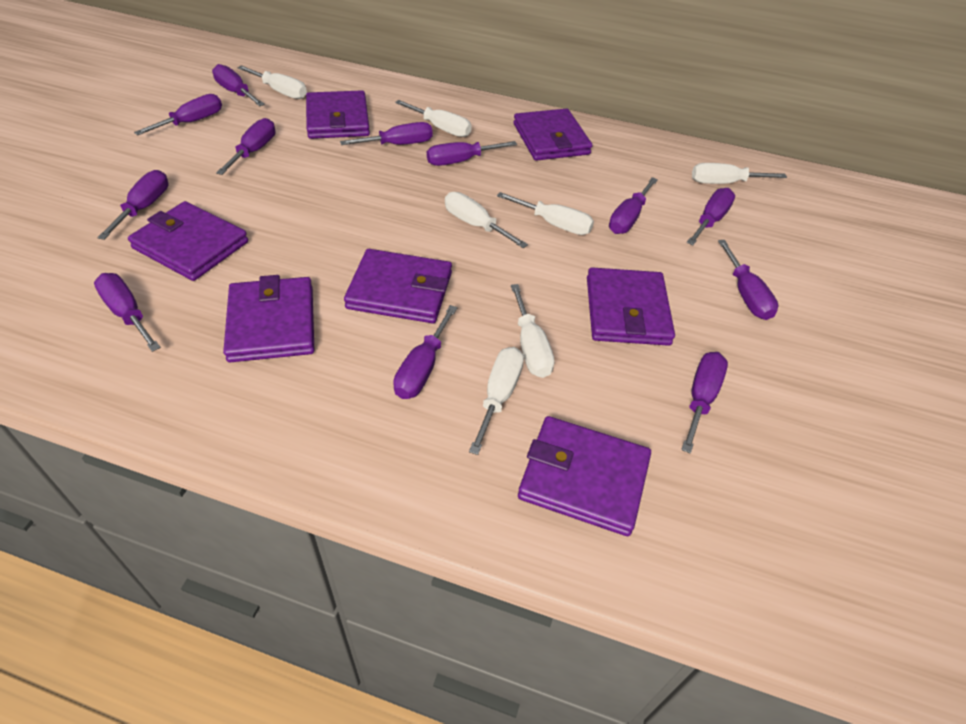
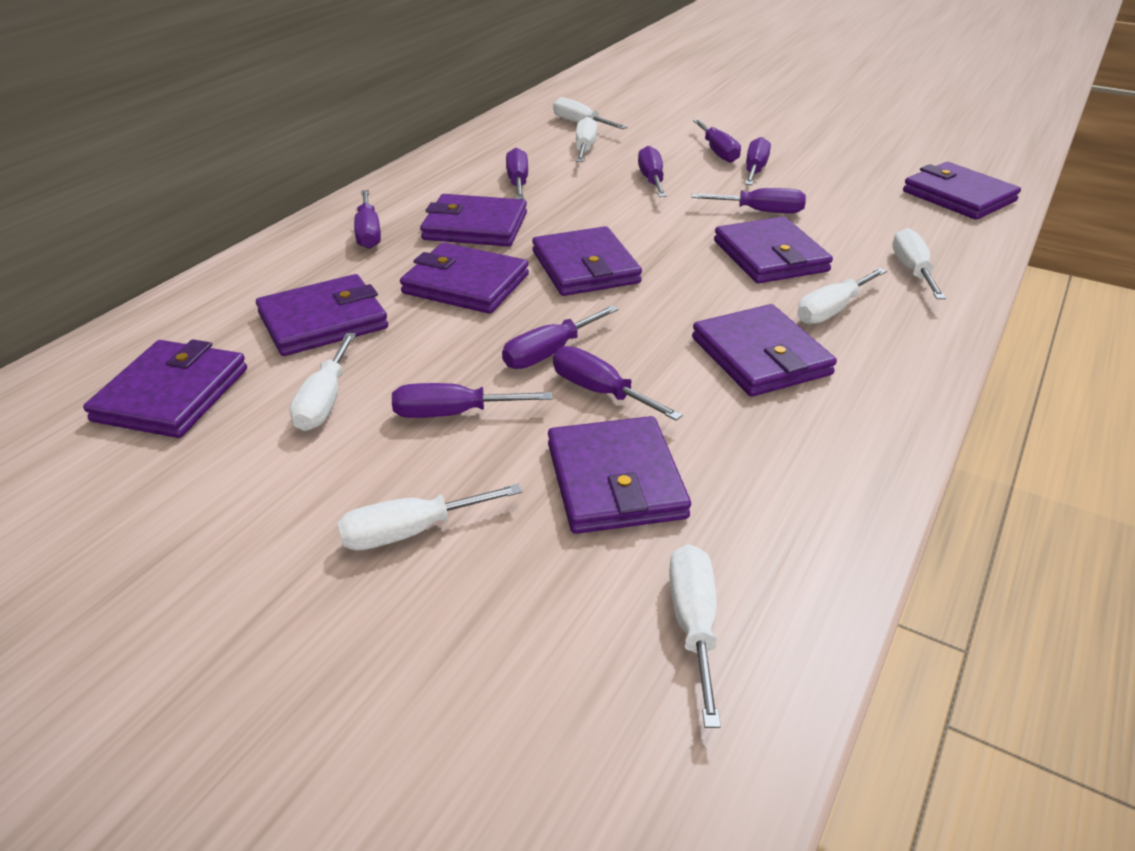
purple screwdriver: 12 -> 9
purple wallet: 7 -> 9

